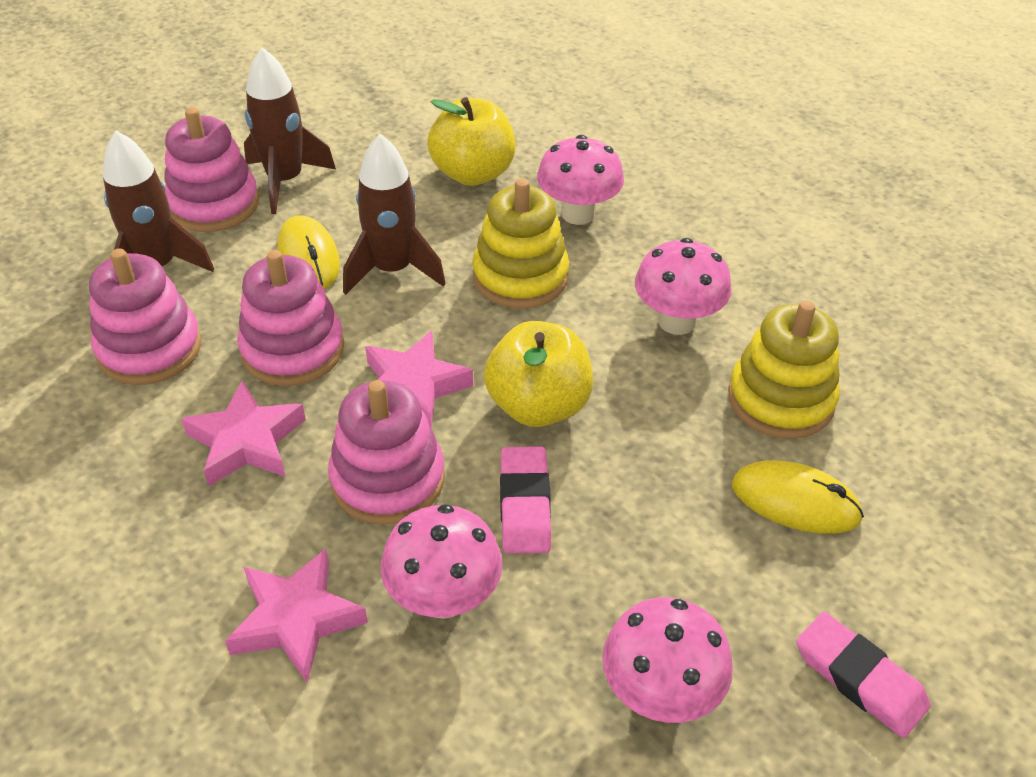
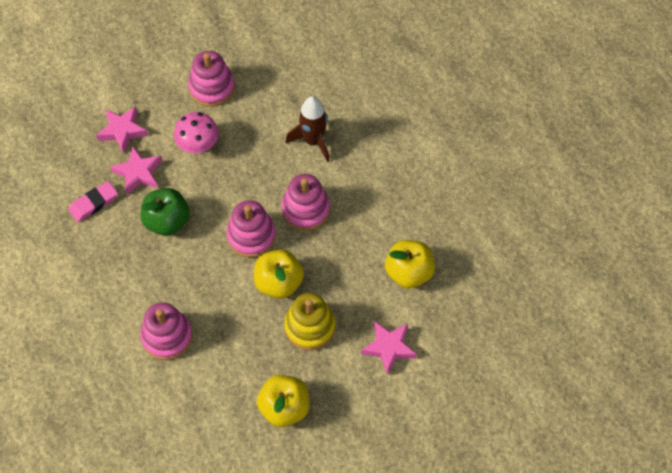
brown rocket: 3 -> 1
green apple: 0 -> 1
pink eraser: 2 -> 1
pink mushroom: 4 -> 1
yellow apple: 2 -> 3
yellow mouse: 2 -> 0
yellow stacking toy: 2 -> 1

